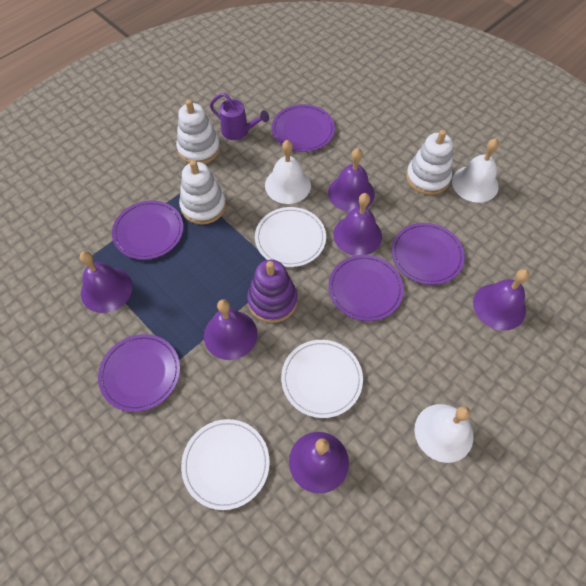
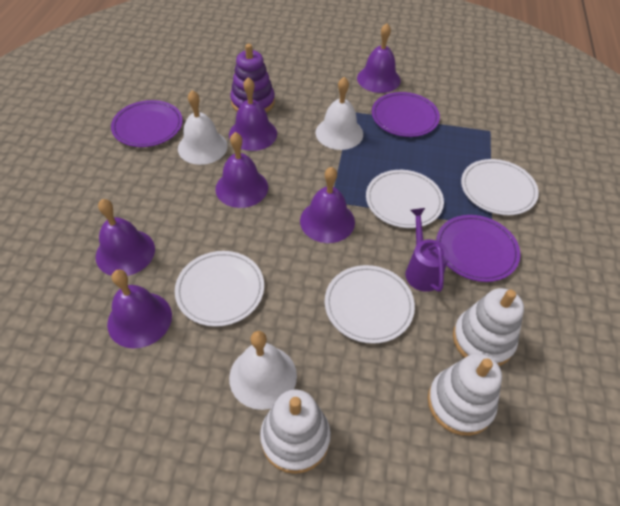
purple plate: 5 -> 3
white plate: 3 -> 4

